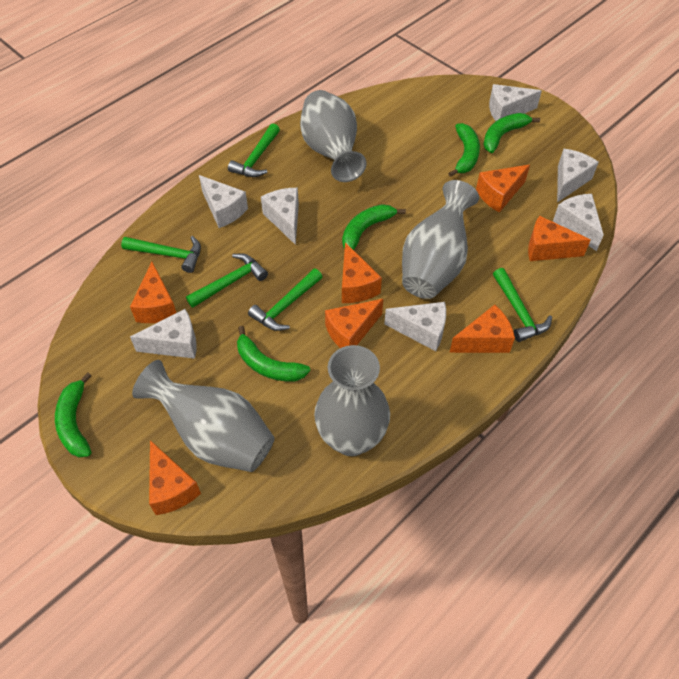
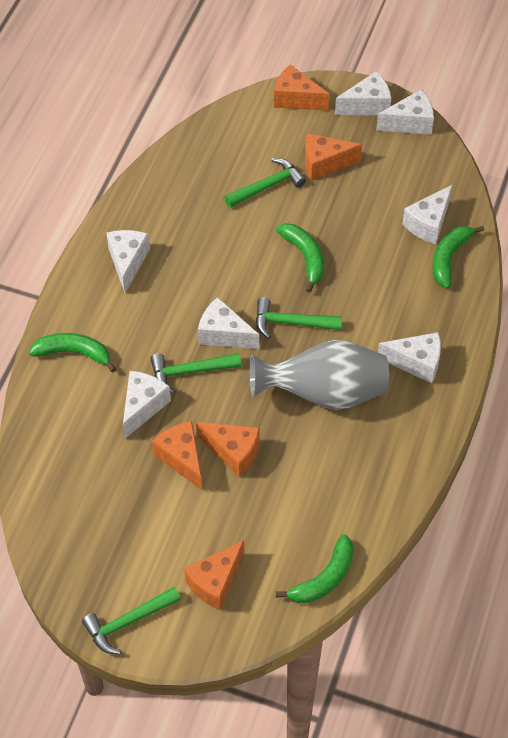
green banana: 5 -> 4
green hammer: 5 -> 4
grey vase: 4 -> 1
orange cheese: 7 -> 5

